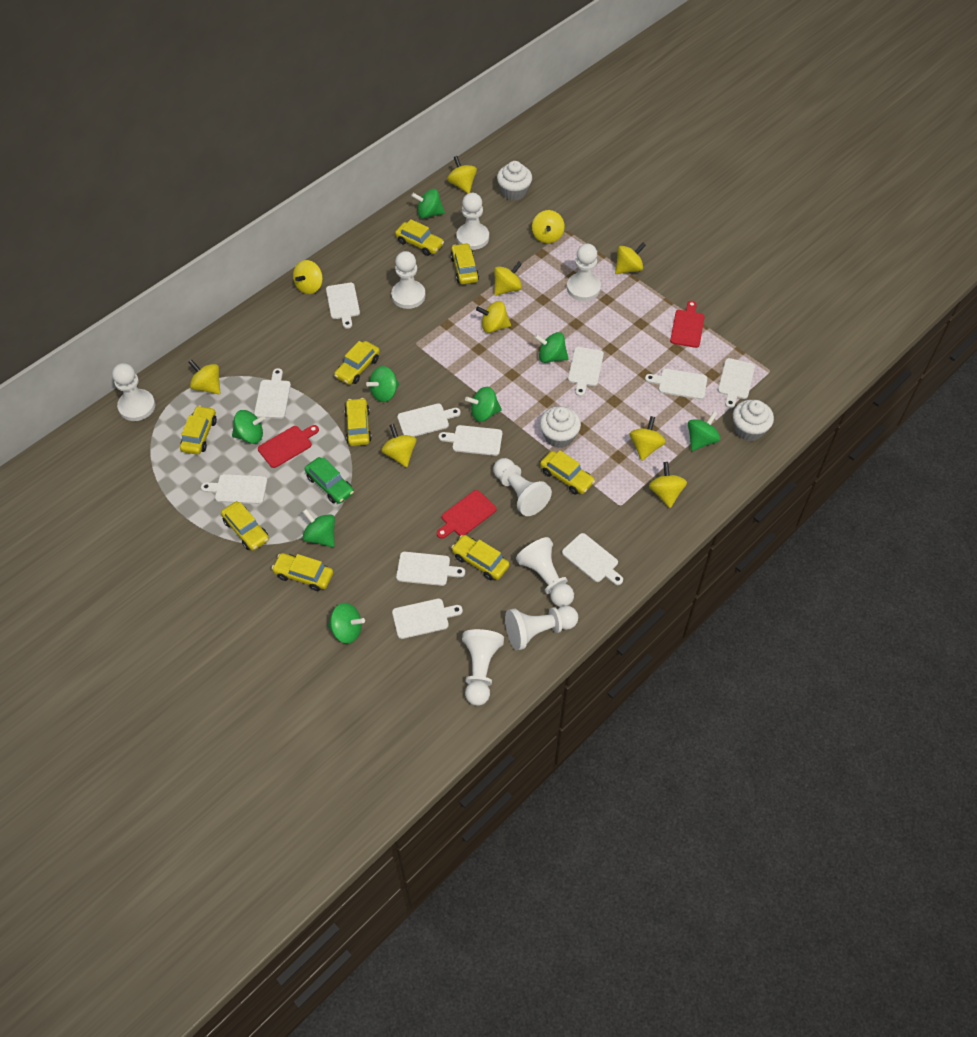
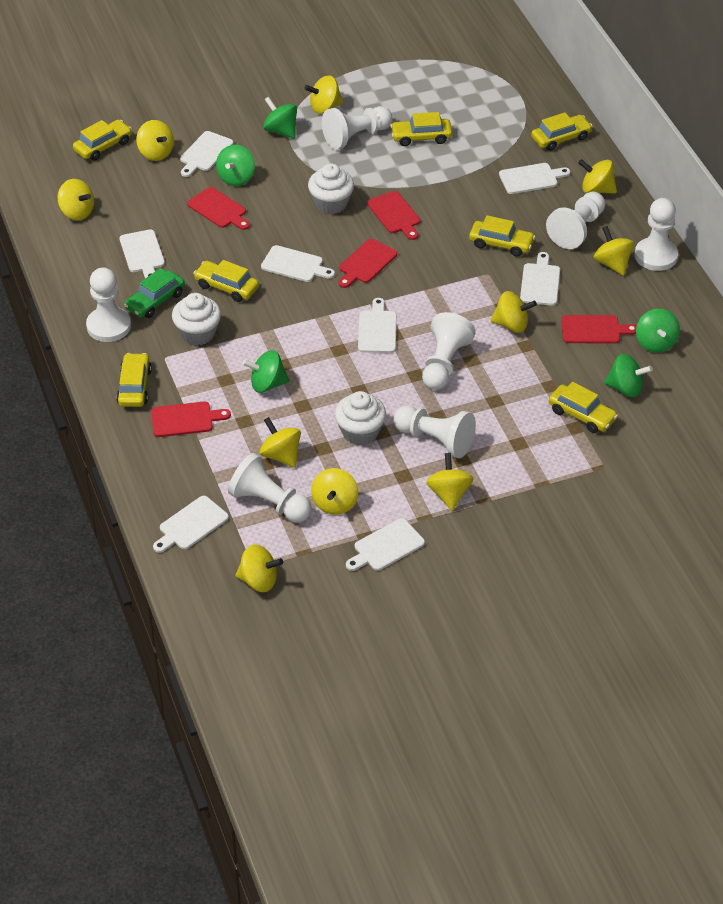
green spinning top: 8 -> 5
red cutting board: 3 -> 5
white cutting board: 11 -> 8
white pawn: 8 -> 7
yellow car: 9 -> 7

